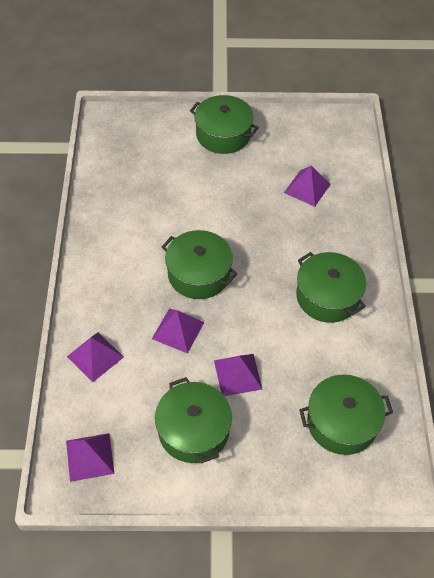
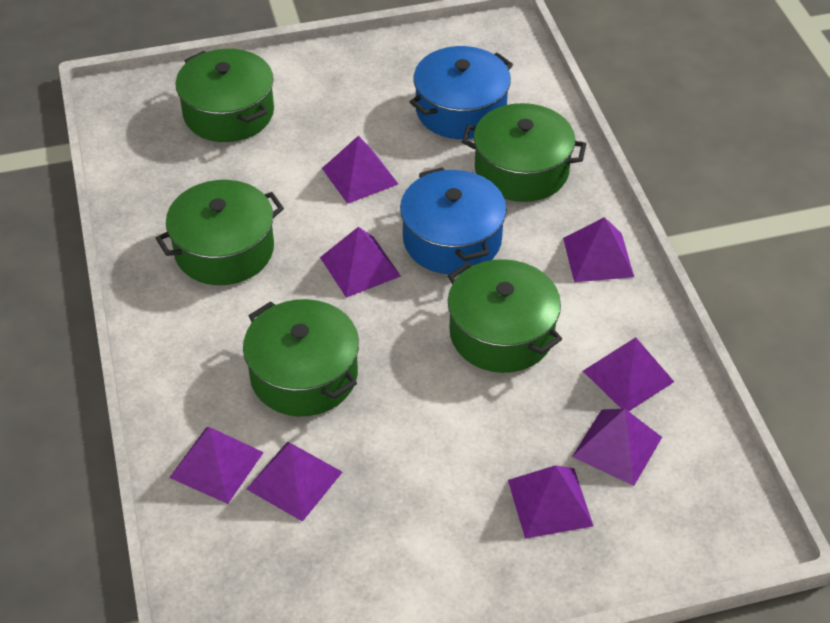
blue pot: 0 -> 2
purple pyramid: 5 -> 8

